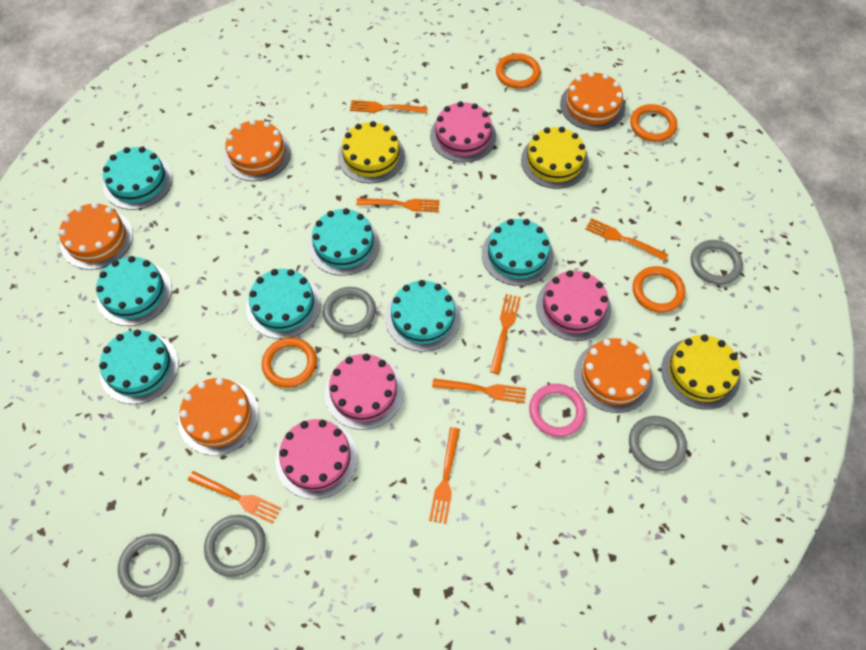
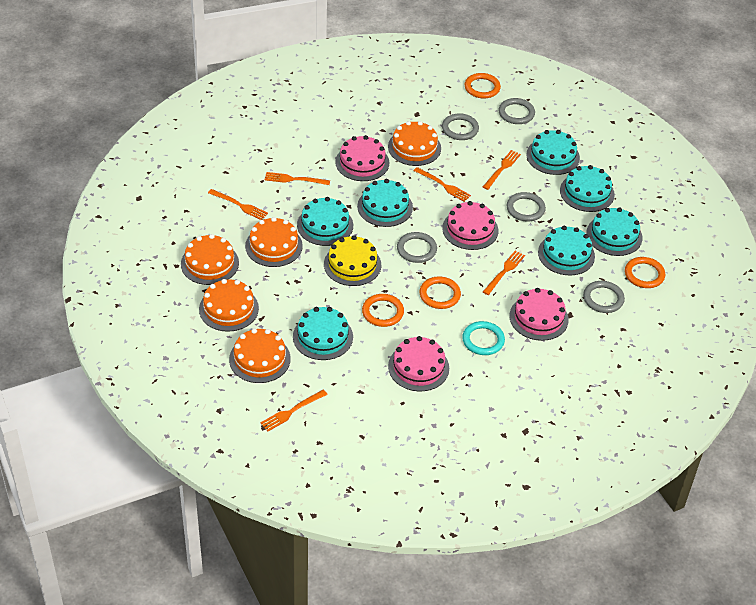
orange fork: 7 -> 6
pink ring: 1 -> 0
turquoise ring: 0 -> 1
yellow cake: 3 -> 1

